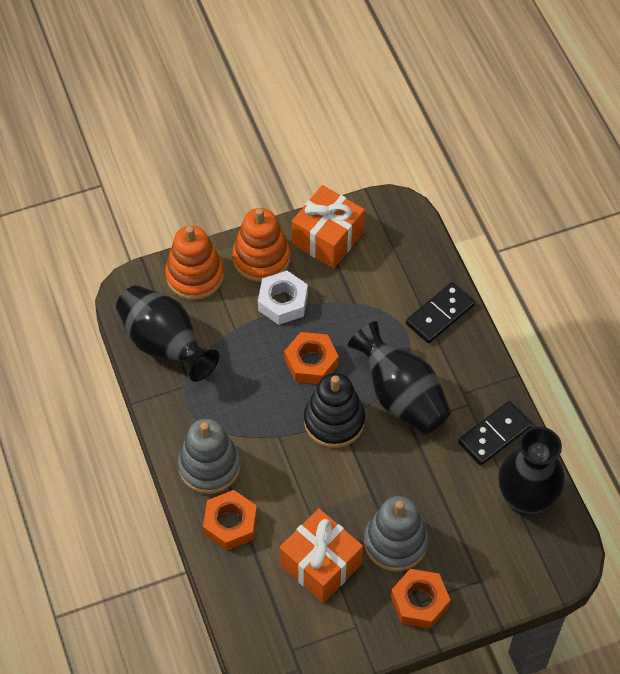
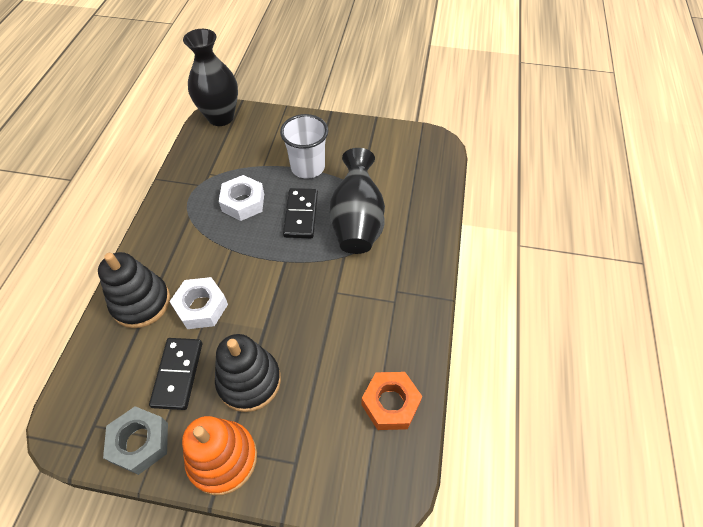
black stacking toy: 1 -> 2
black vase: 3 -> 2
grey nut: 0 -> 1
grey stacking toy: 2 -> 0
orange gift: 2 -> 0
orange nut: 3 -> 1
orange stacking toy: 2 -> 1
white cup: 0 -> 1
white nut: 1 -> 2

